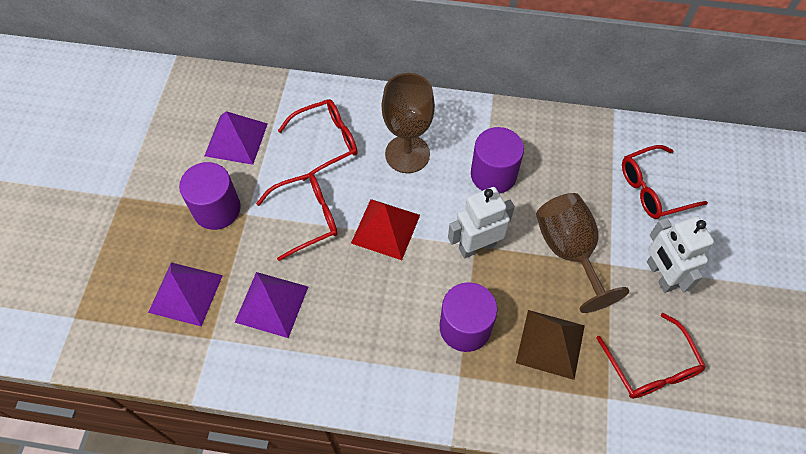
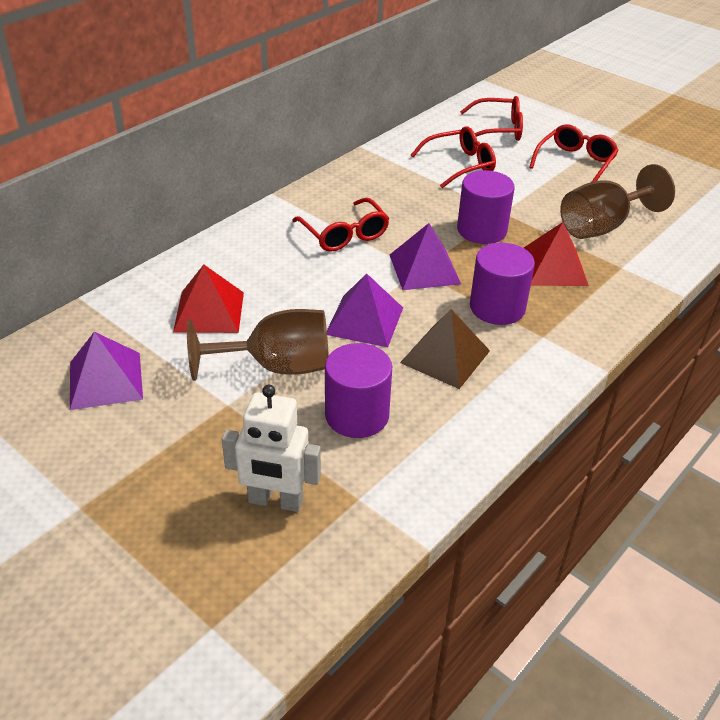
red pyramid: 1 -> 2
white robot: 2 -> 1

